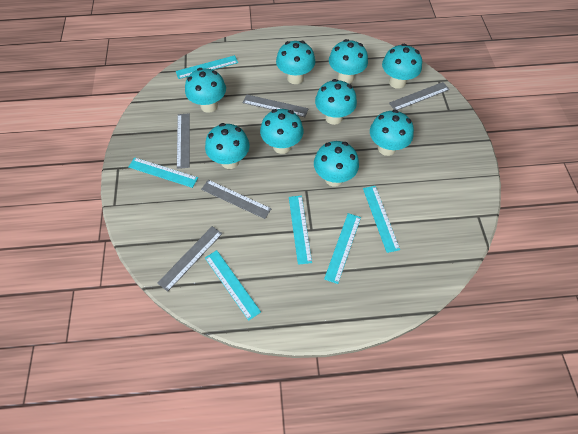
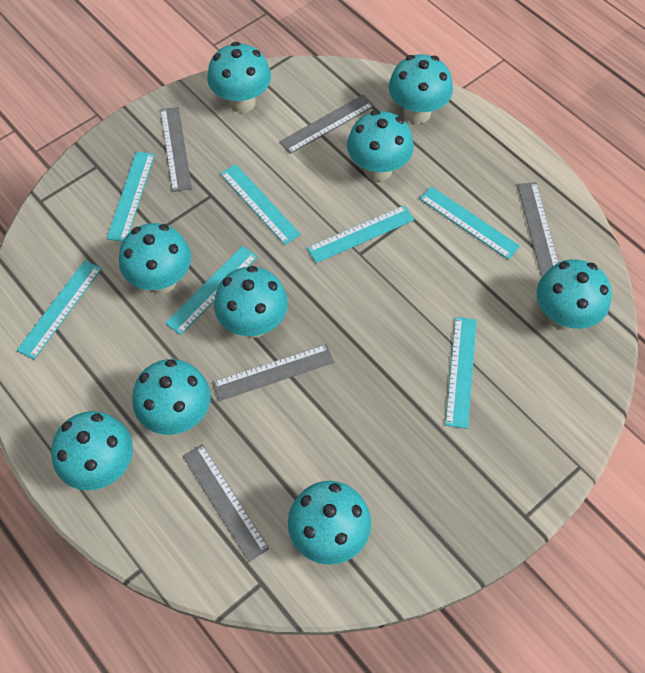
turquoise ruler: 6 -> 7

